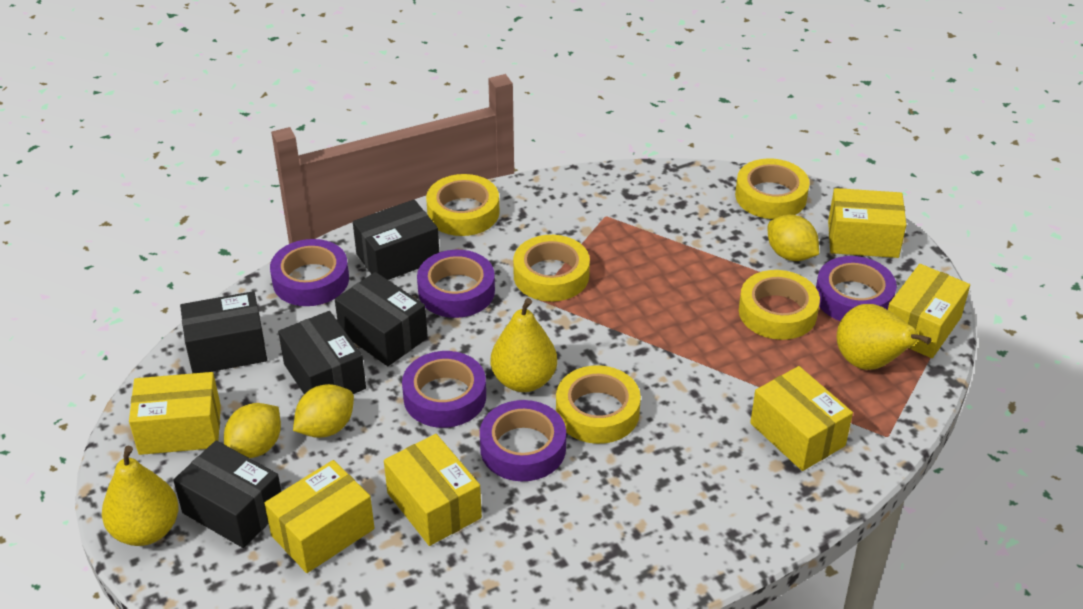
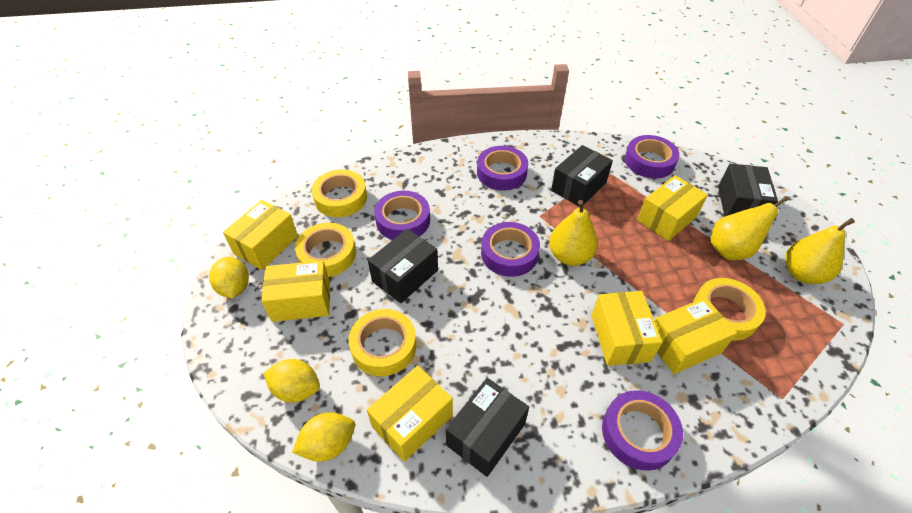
black box: 5 -> 4
yellow tape: 5 -> 4

